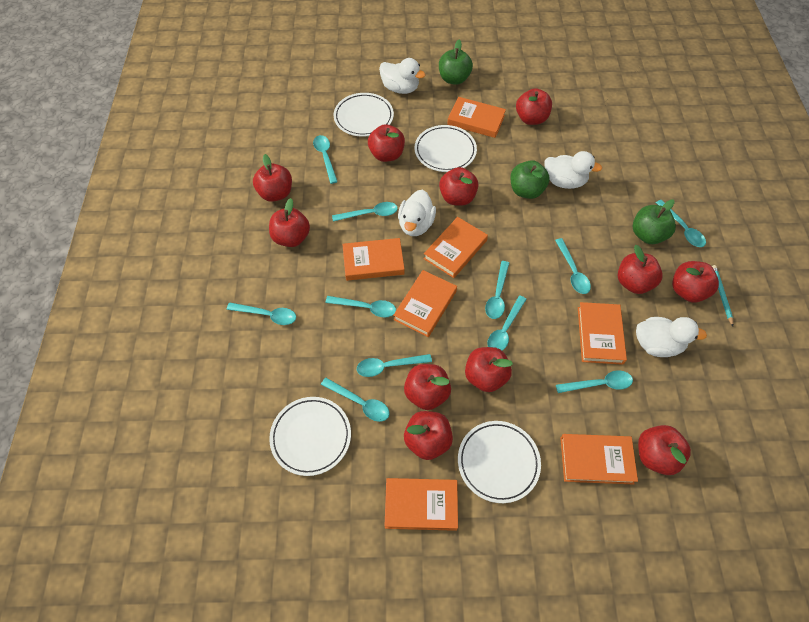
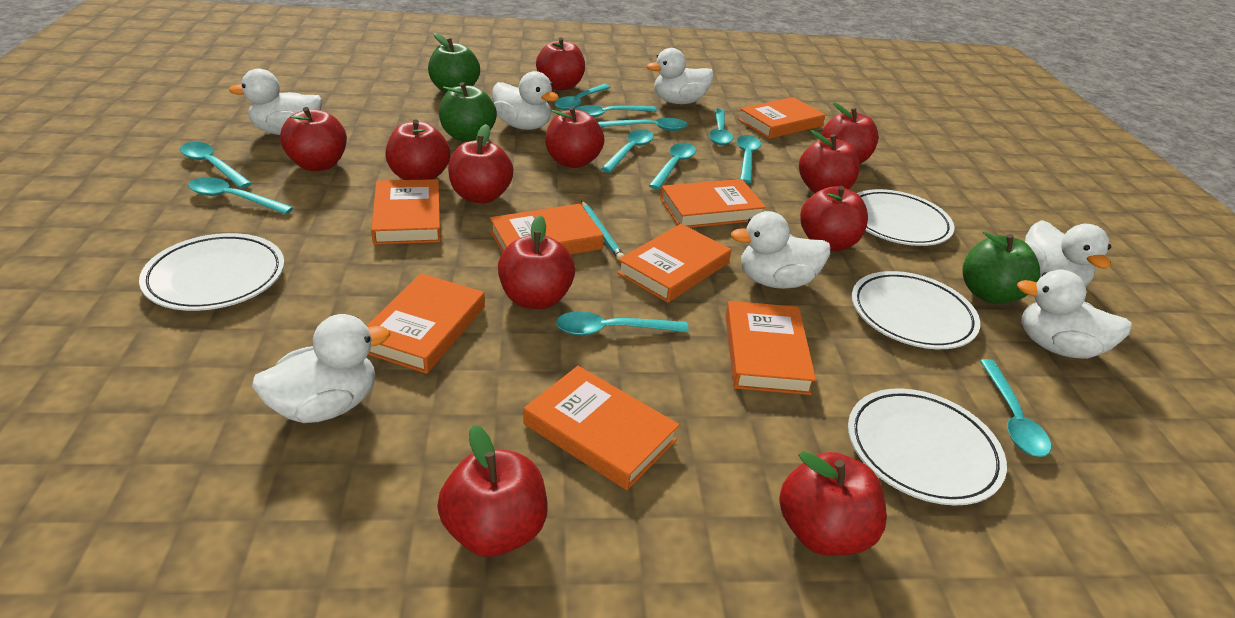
orange book: 7 -> 8
white duck: 4 -> 7

